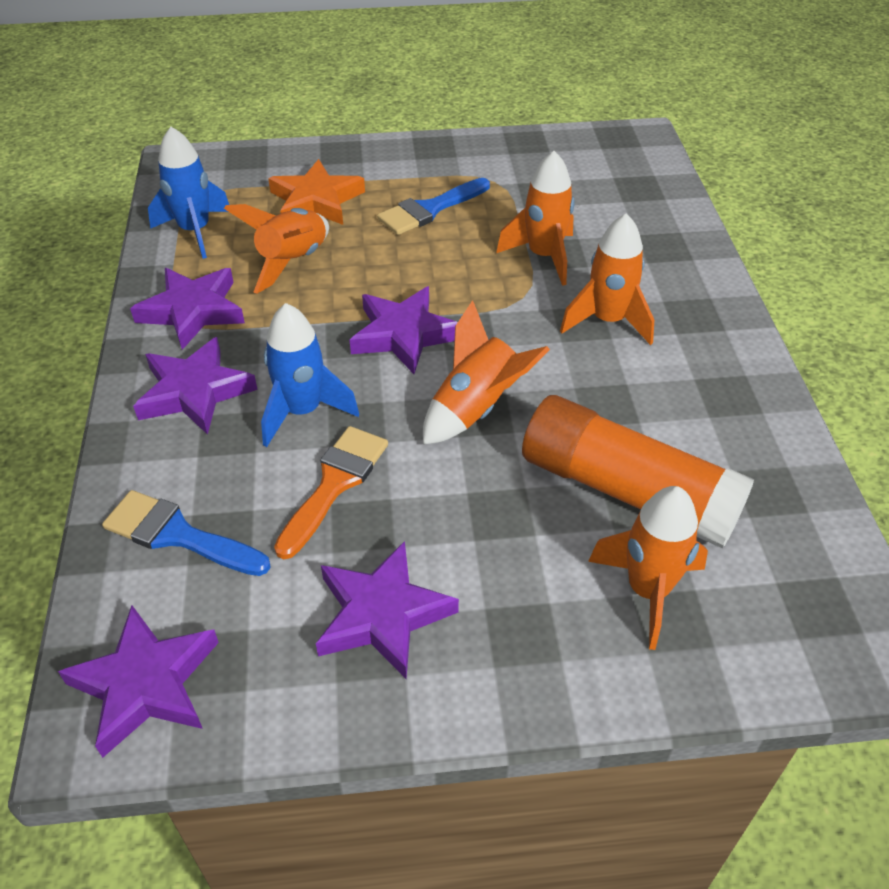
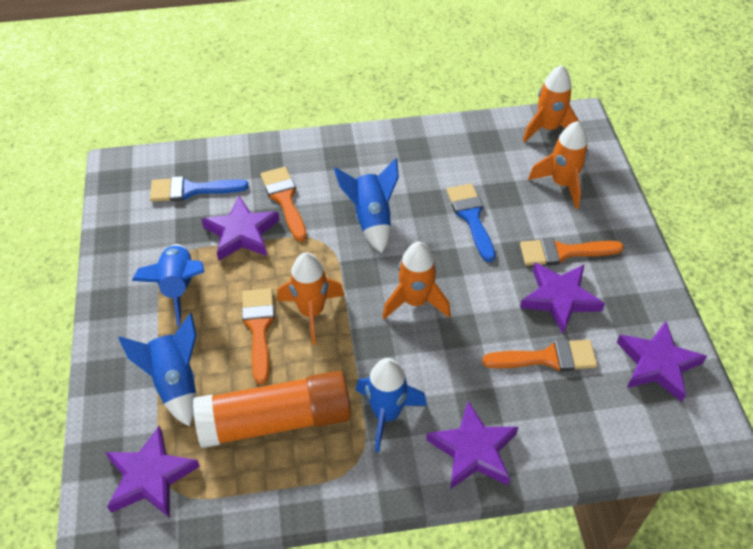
blue rocket: 2 -> 4
orange brush: 1 -> 4
orange rocket: 5 -> 4
orange star: 1 -> 0

